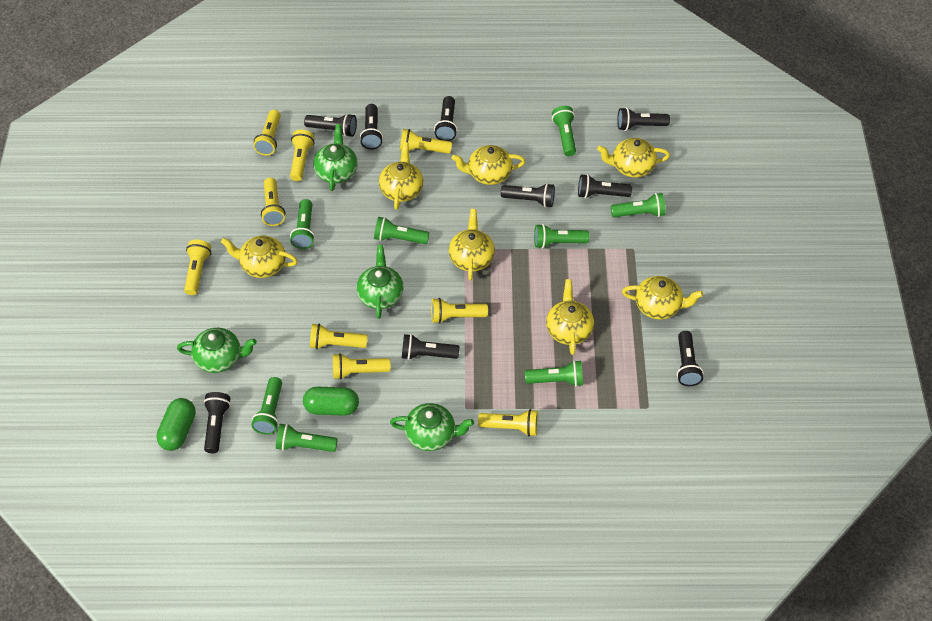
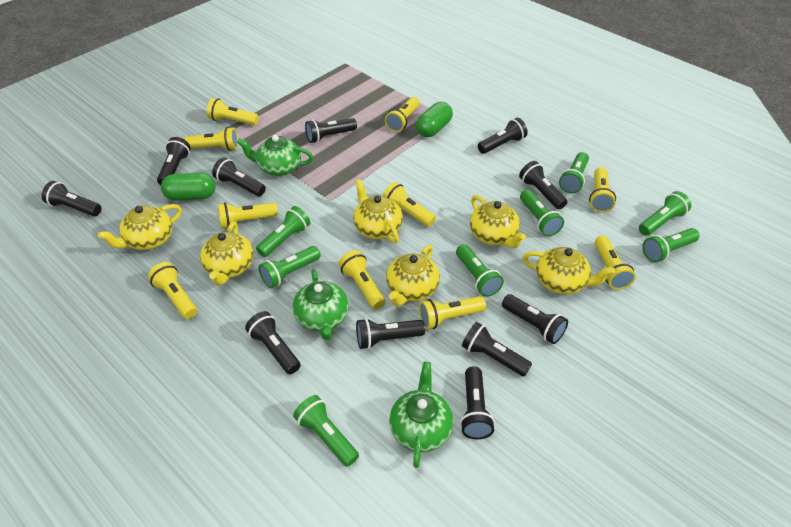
black flashlight: 9 -> 11
green teapot: 4 -> 3
yellow flashlight: 9 -> 10
yellow teapot: 7 -> 6

